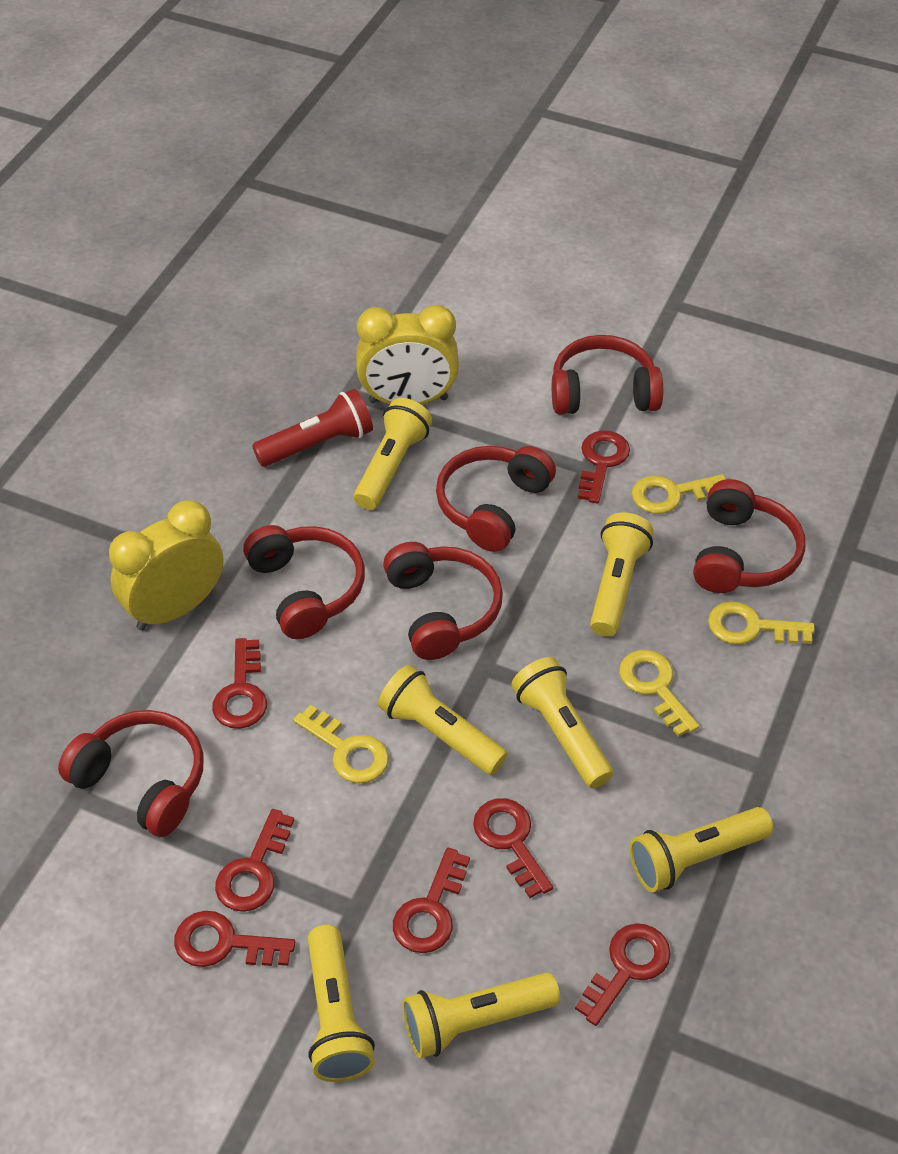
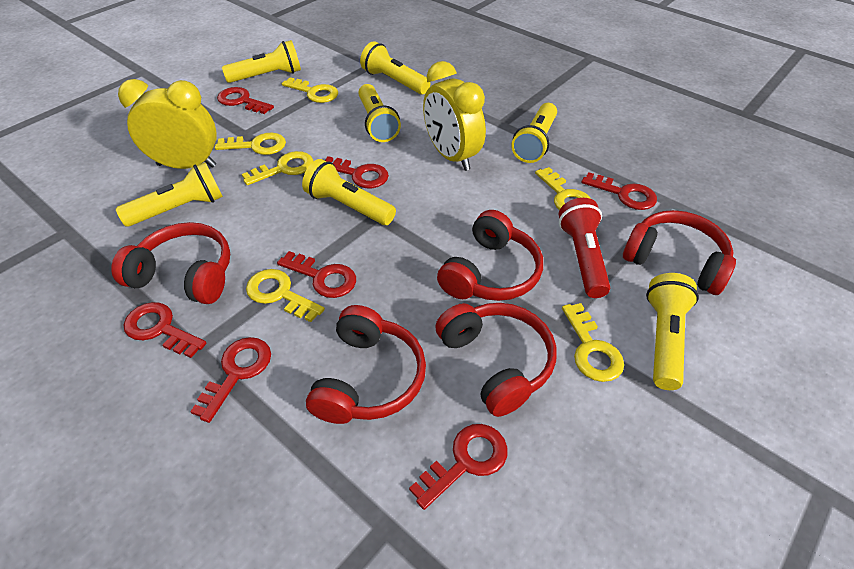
red headphones: 6 -> 5
yellow key: 4 -> 6

